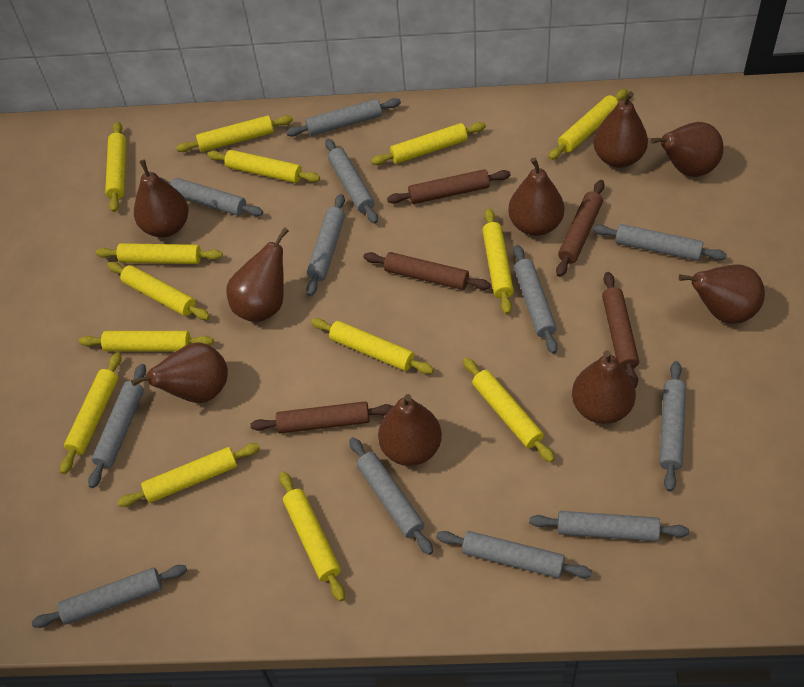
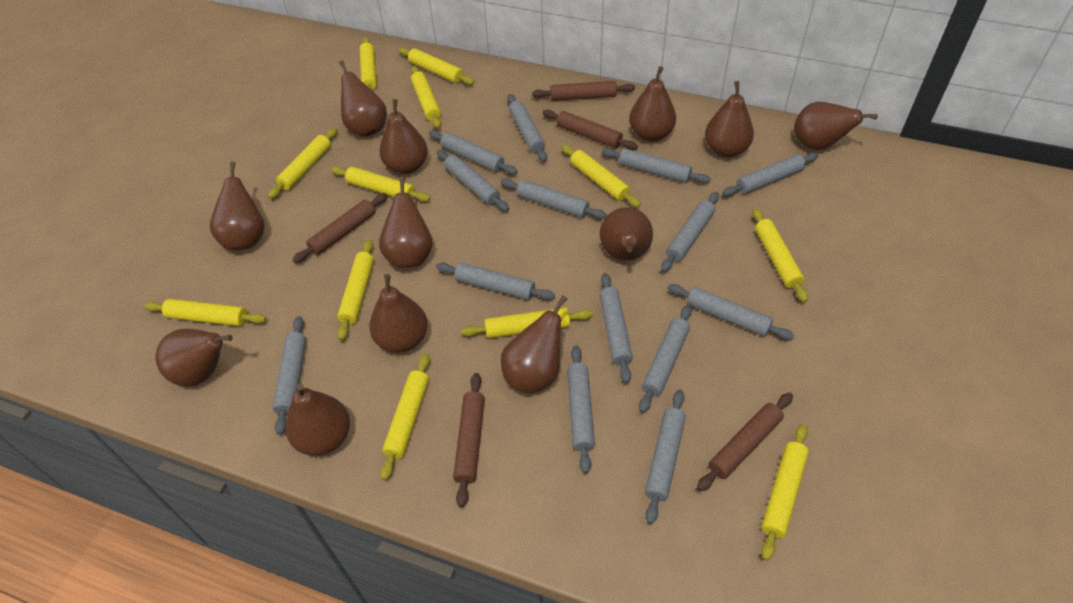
brown pear: 9 -> 12
grey rolling pin: 12 -> 14
yellow rolling pin: 14 -> 12

